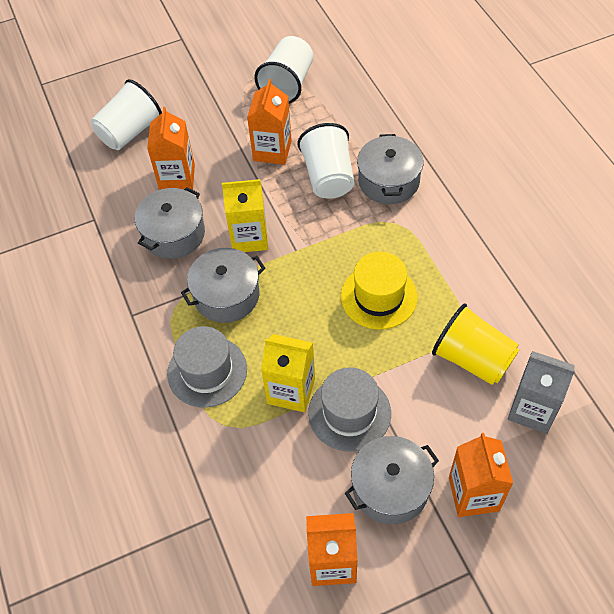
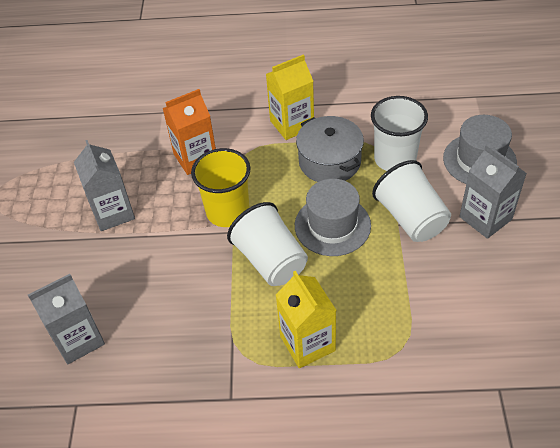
grey carton: 1 -> 3
grey pot: 4 -> 1
orange carton: 4 -> 1
yellow hat: 1 -> 0

